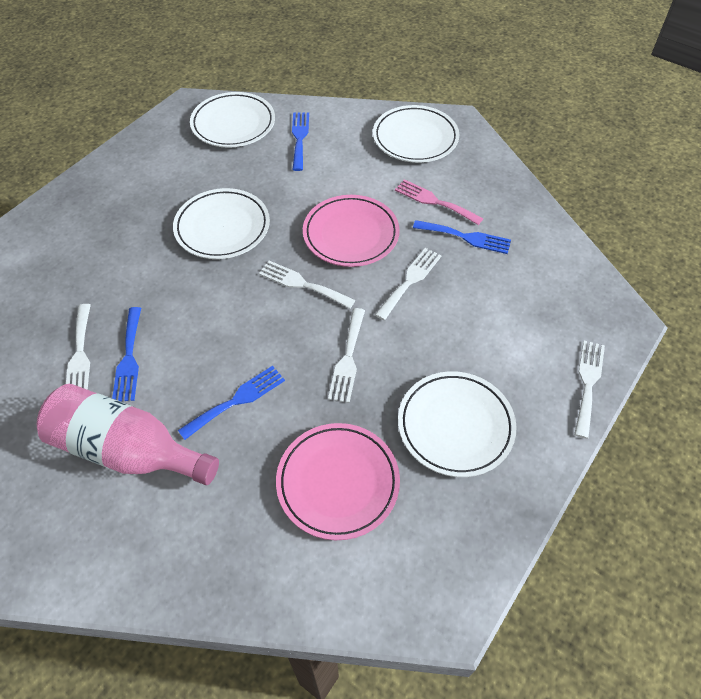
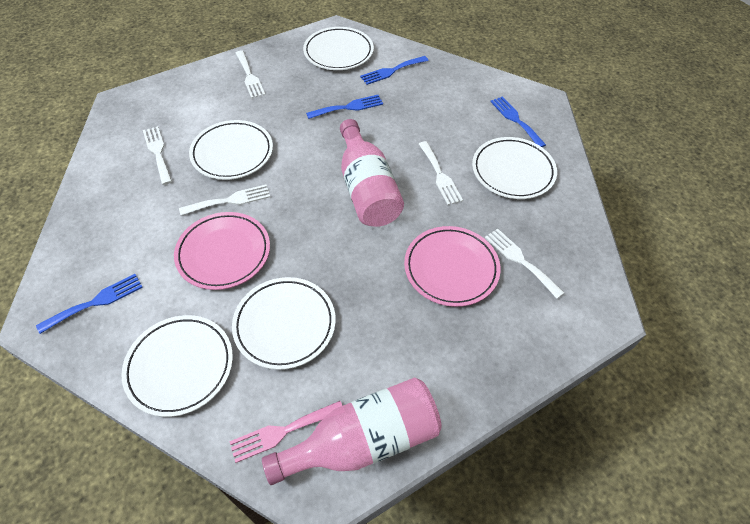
pink bottle: 1 -> 2
white plate: 4 -> 5

